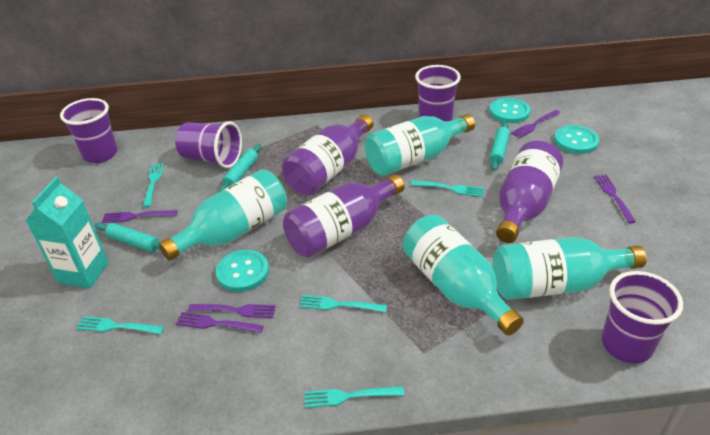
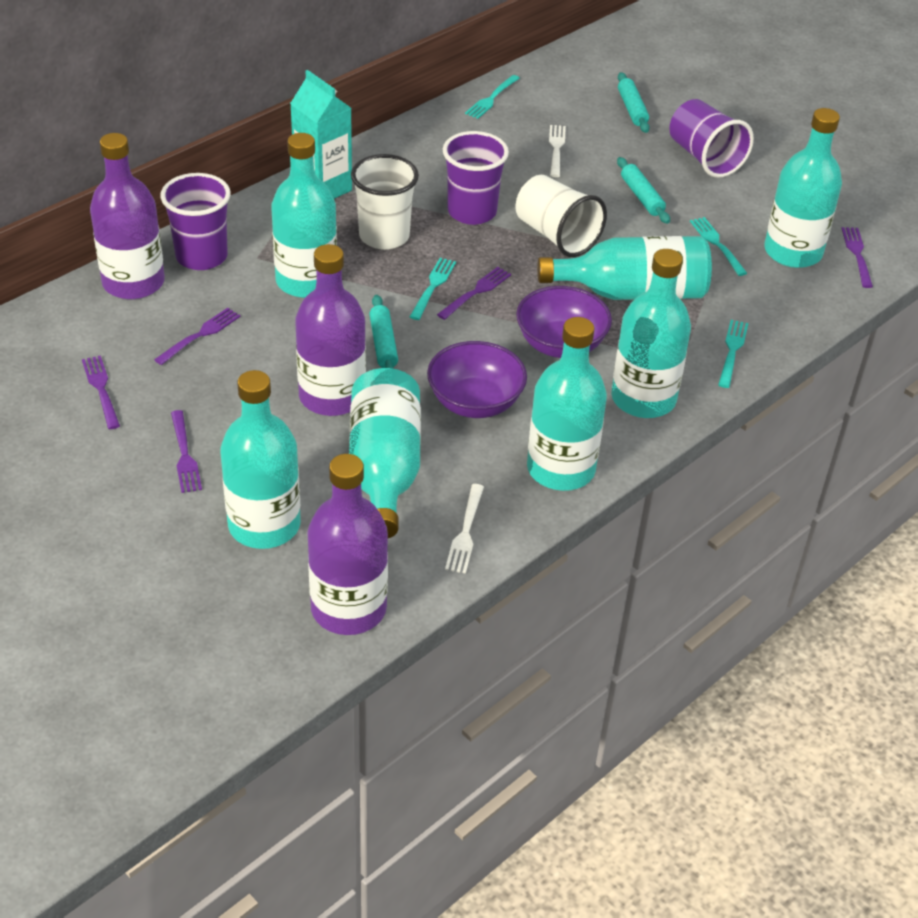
purple bowl: 0 -> 2
purple cup: 4 -> 3
turquoise bottle: 4 -> 7
turquoise button: 3 -> 0
turquoise fork: 5 -> 4
white cup: 0 -> 2
white fork: 0 -> 2

